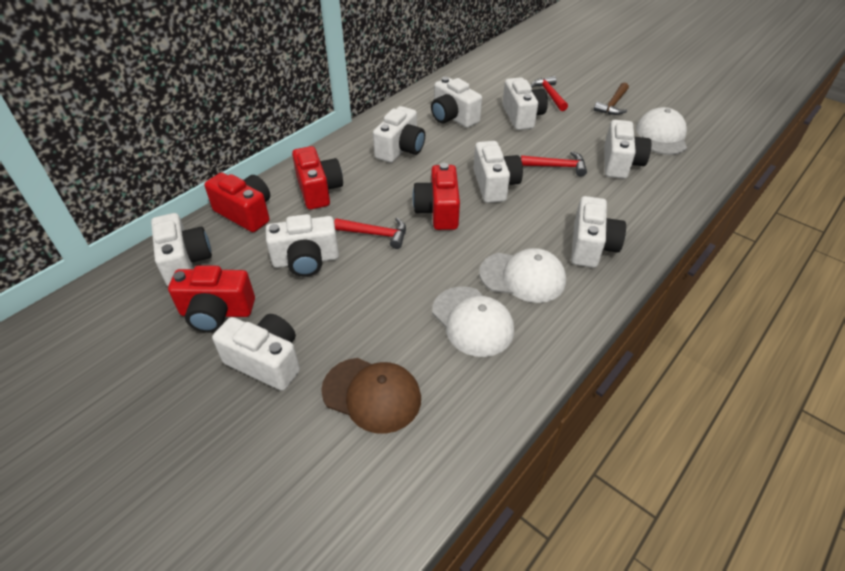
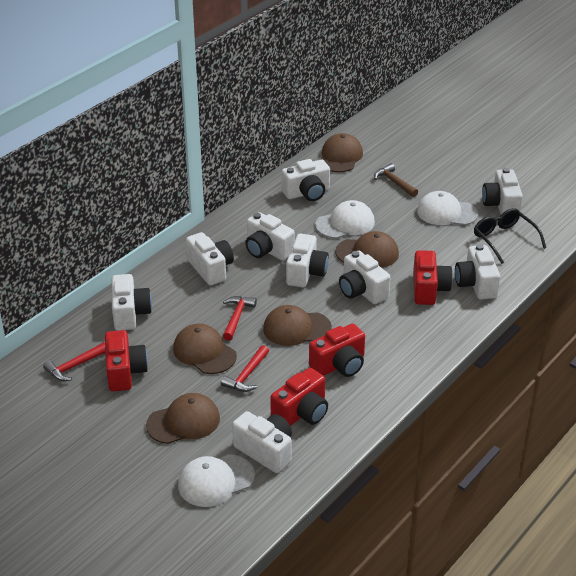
black glasses: 0 -> 1
brown cap: 1 -> 5

